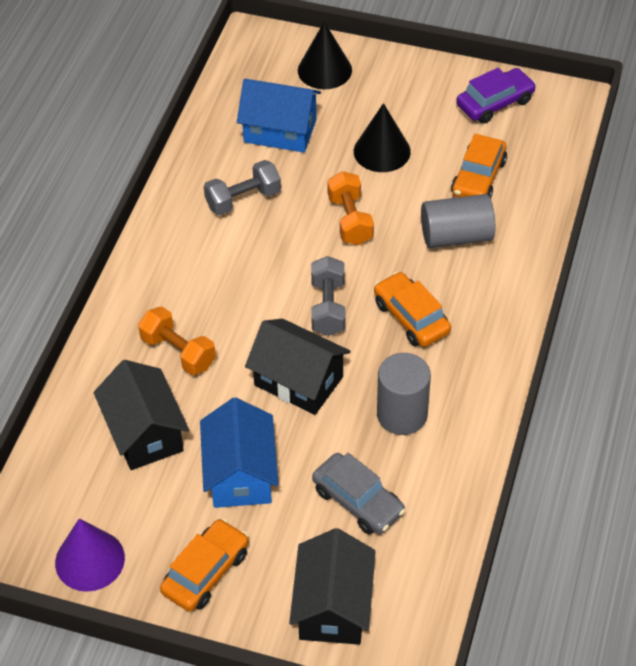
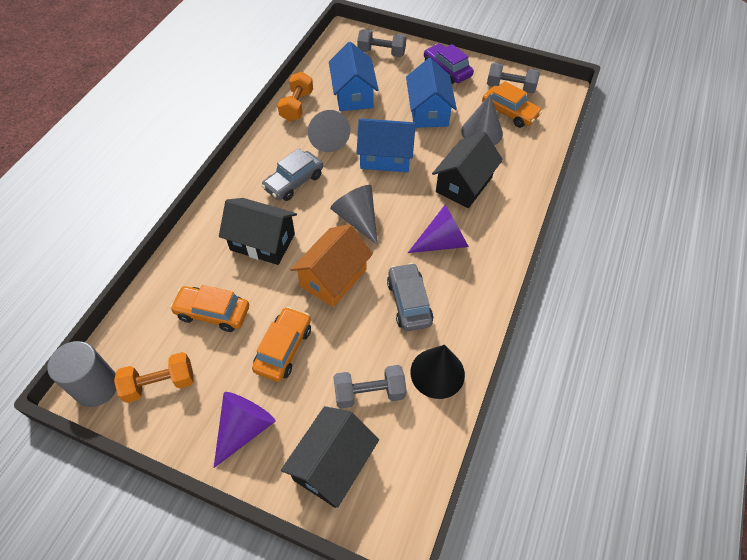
black cone: 2 -> 1
blue house: 2 -> 3
grey car: 1 -> 2
grey cone: 0 -> 3
grey cylinder: 2 -> 1
grey dumbbell: 2 -> 3
orange house: 0 -> 1
purple cone: 1 -> 2

